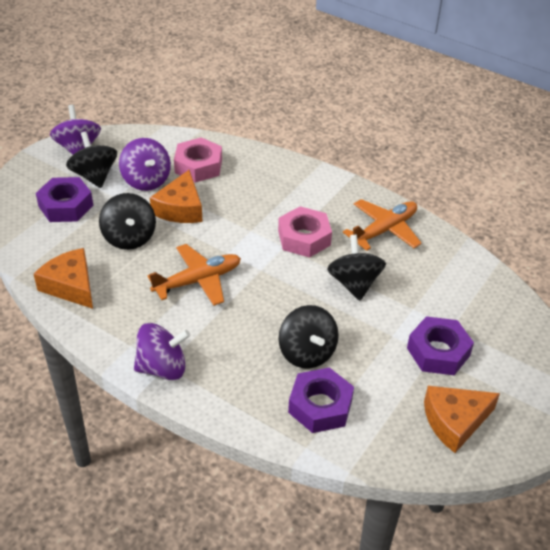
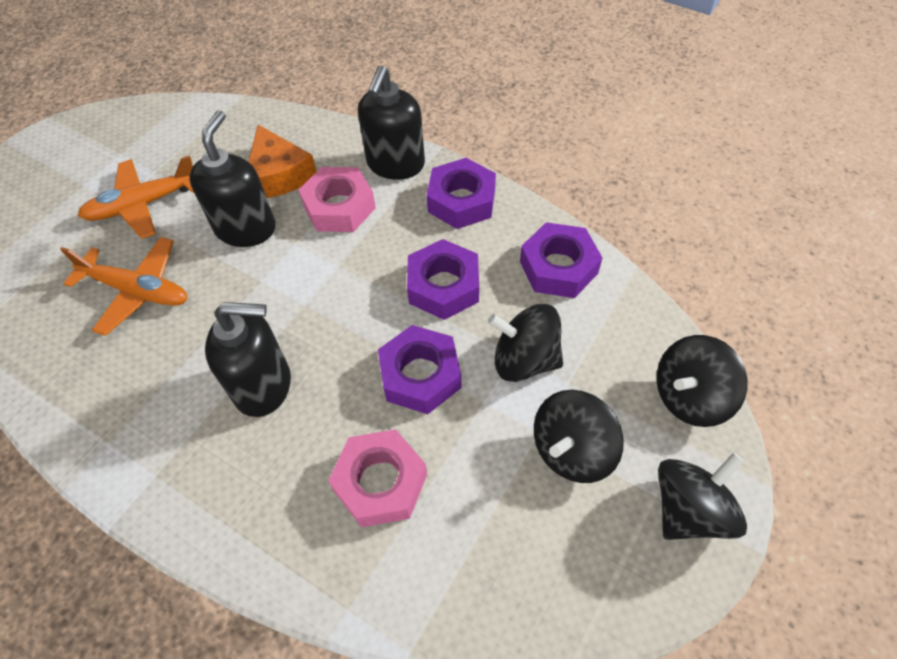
black soap dispenser: 0 -> 3
orange cheese: 3 -> 1
purple nut: 3 -> 4
purple spinning top: 3 -> 0

